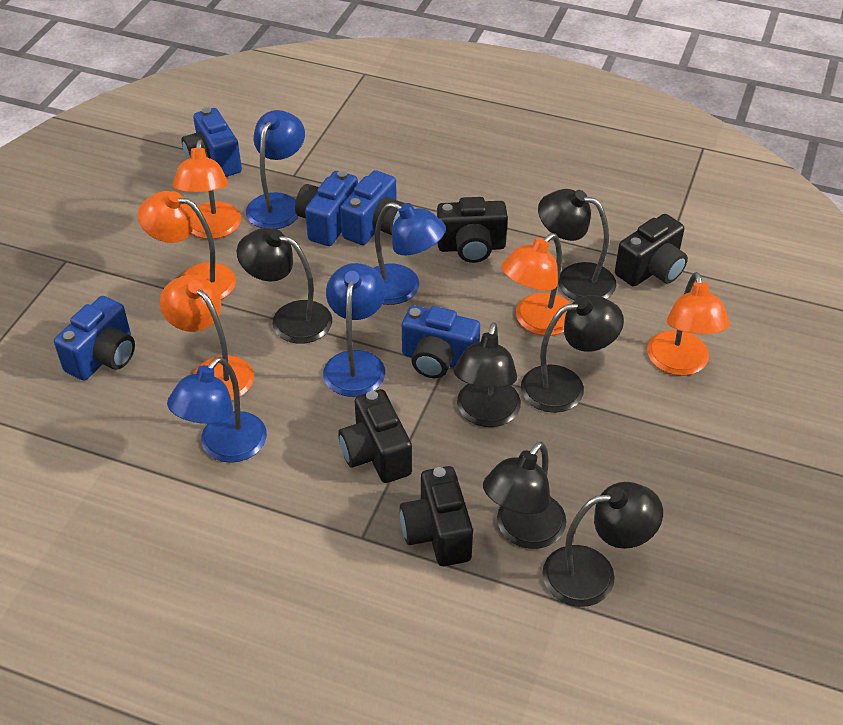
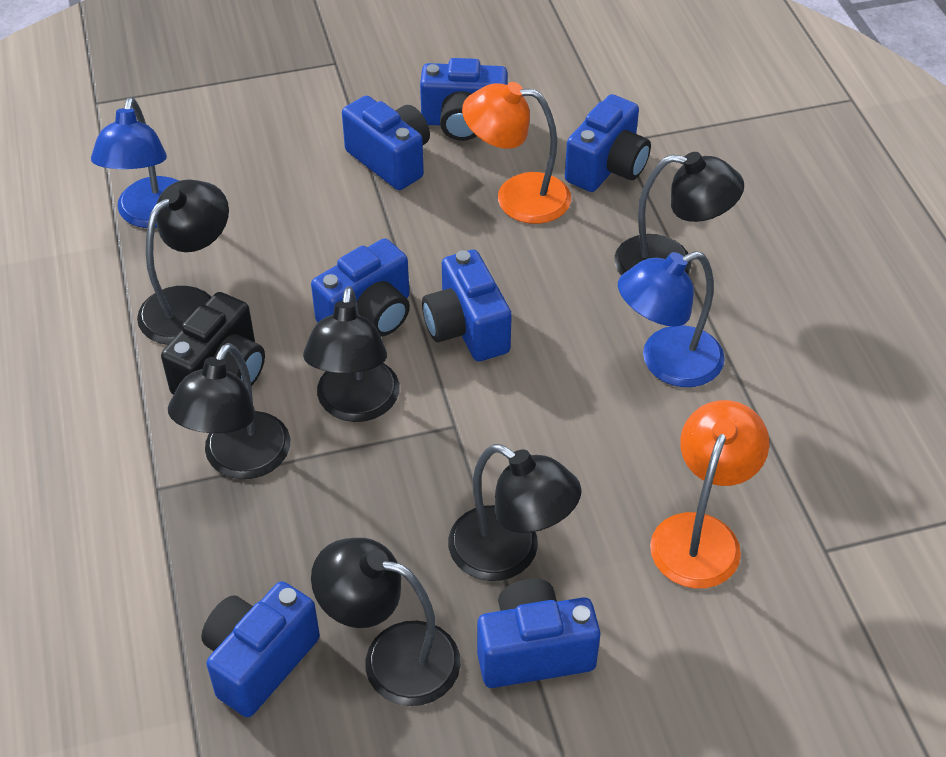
black camera: 4 -> 1
blue camera: 5 -> 7
blue lamp: 4 -> 2
orange lamp: 5 -> 2

